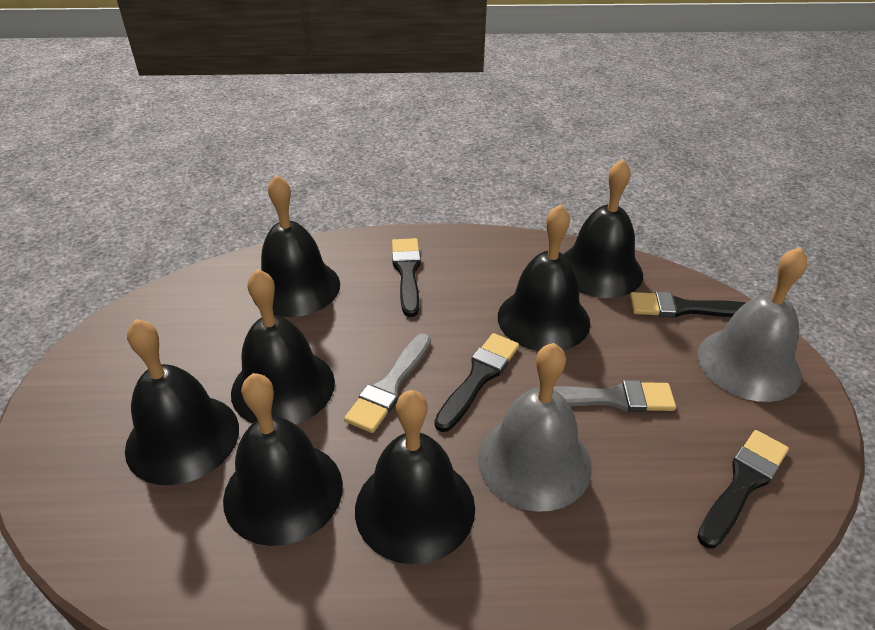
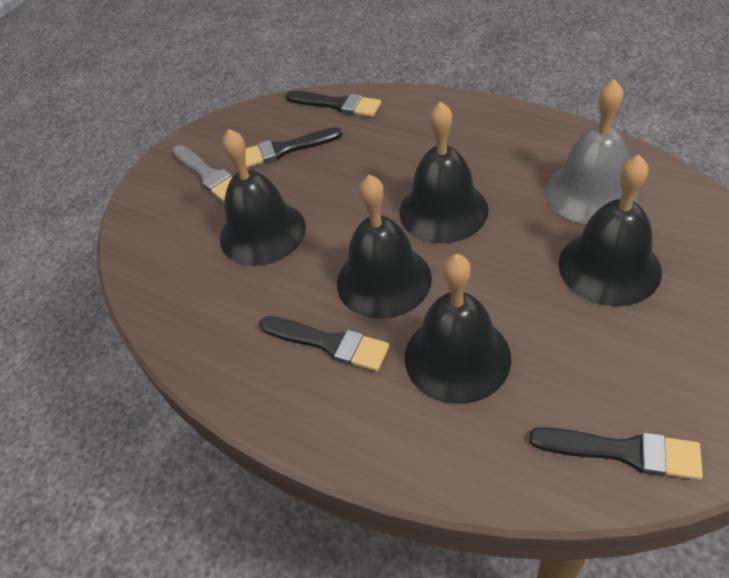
black bell: 7 -> 5
grey bell: 2 -> 1
grey brush: 2 -> 1

